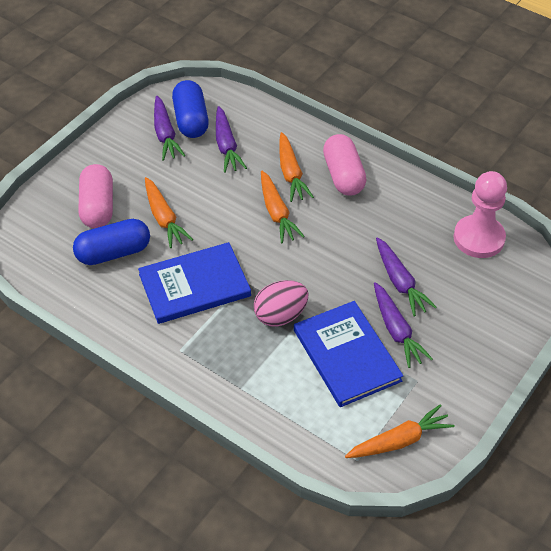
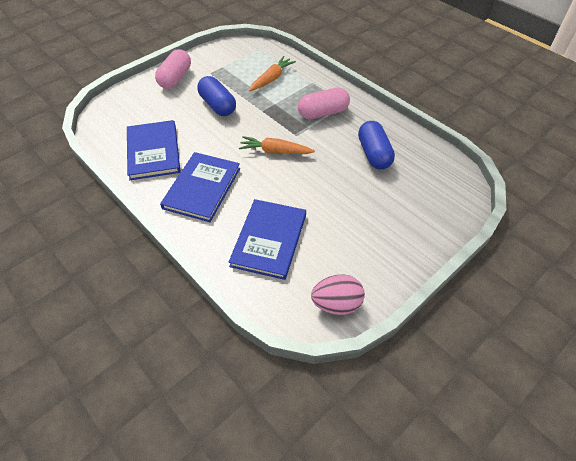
blue book: 2 -> 3
orange carrot: 4 -> 2
pink pawn: 1 -> 0
purple carrot: 4 -> 0

